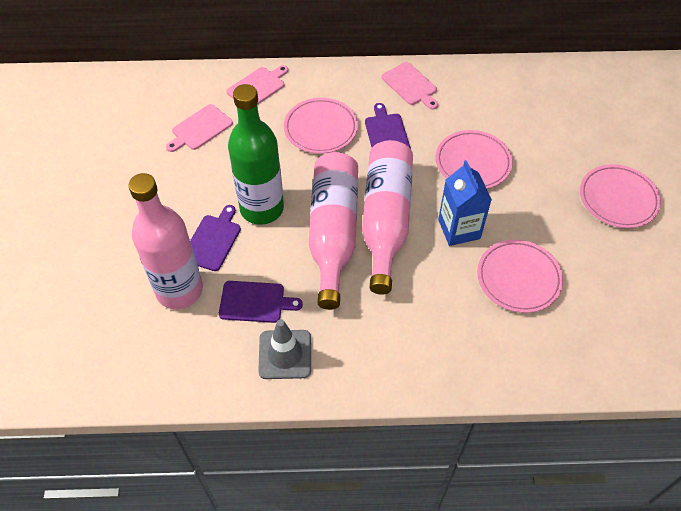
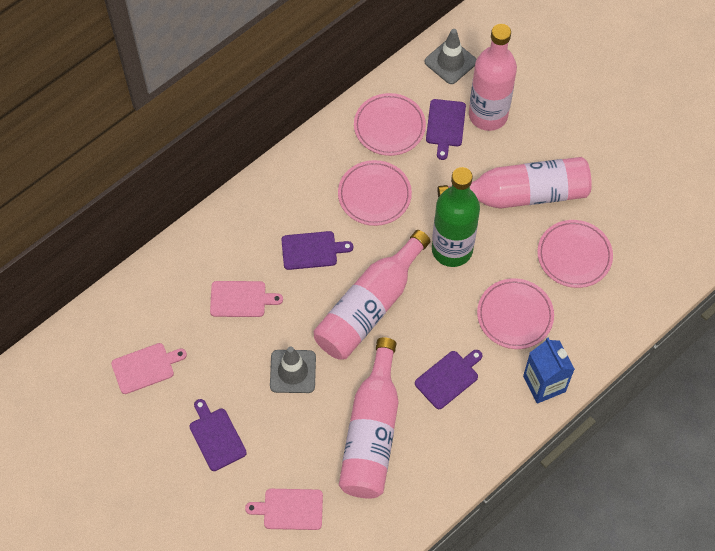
grey traffic cone: 1 -> 2
pink bottle: 3 -> 4
purple cutting board: 3 -> 4

